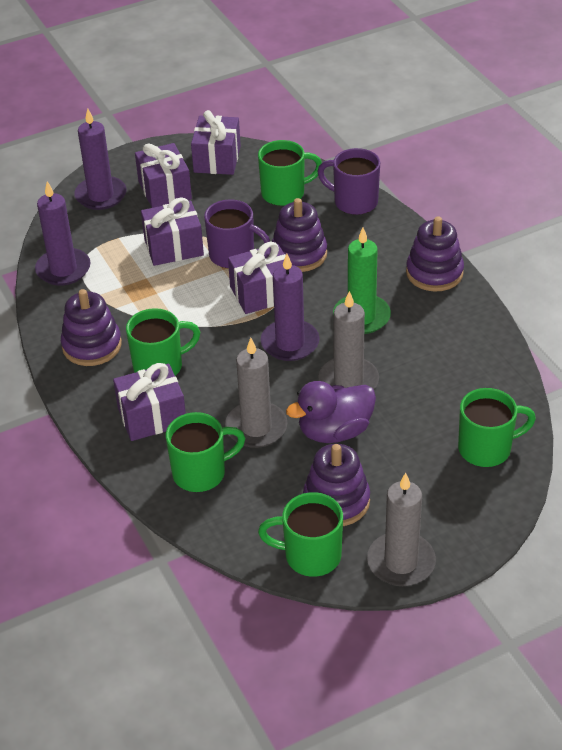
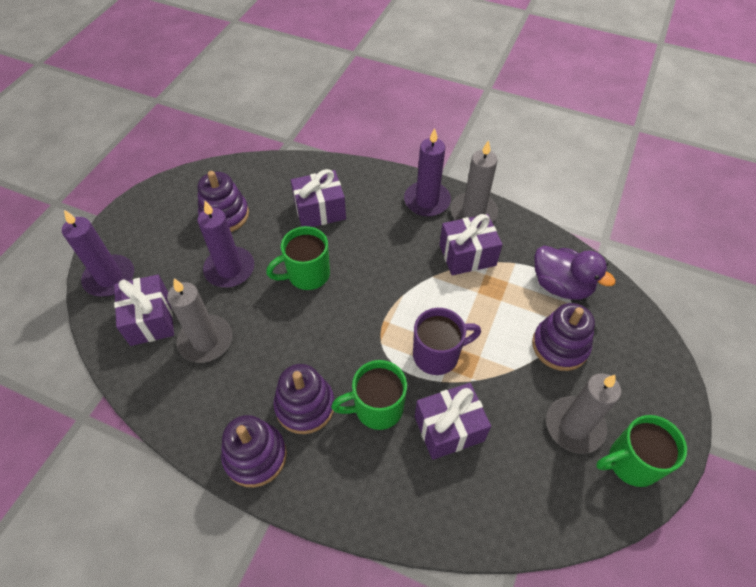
green candle: 1 -> 0
green mug: 5 -> 3
purple gift: 5 -> 4
purple mug: 2 -> 1

